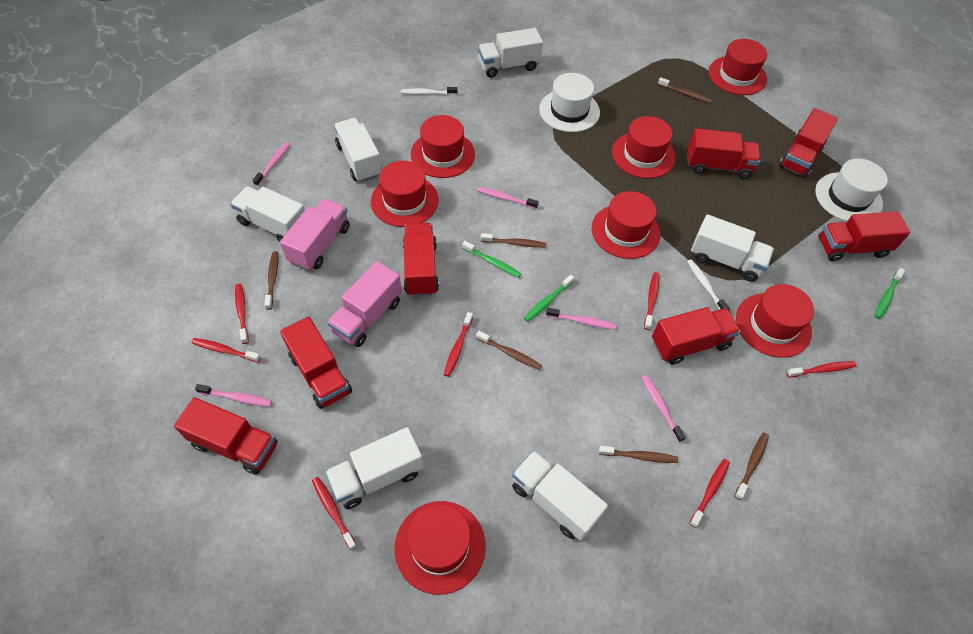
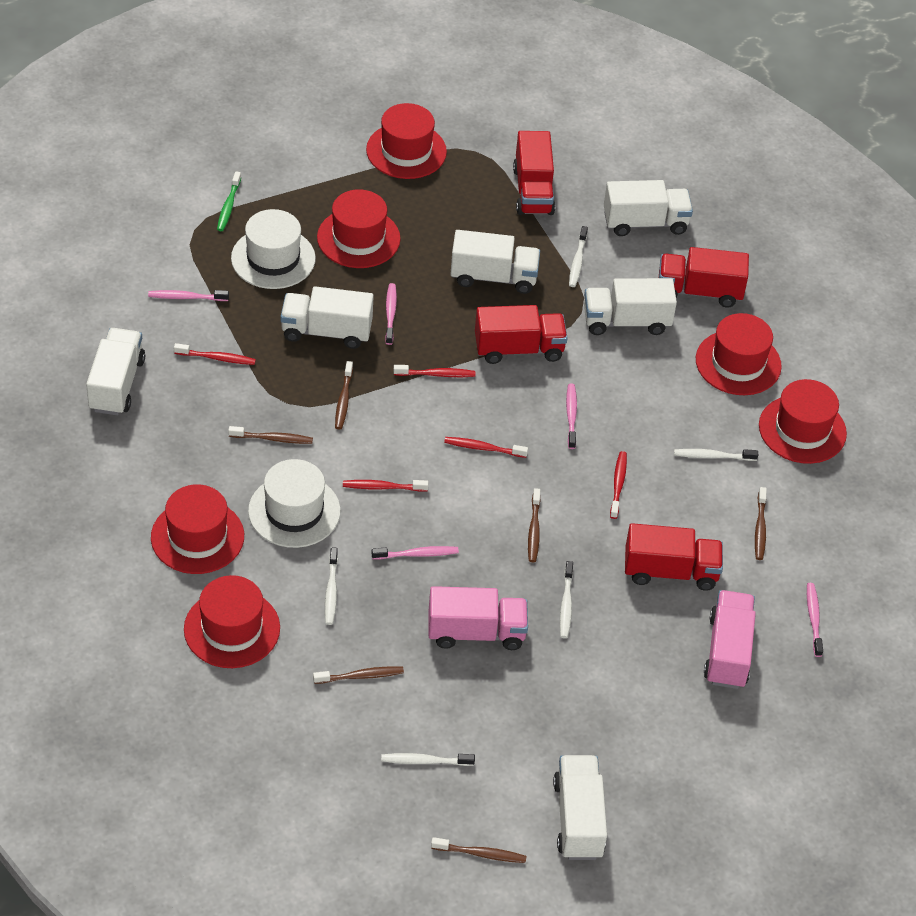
green toothbrush: 3 -> 1
red hat: 7 -> 6
red toothbrush: 7 -> 5
red truck: 7 -> 4
white toothbrush: 2 -> 5

